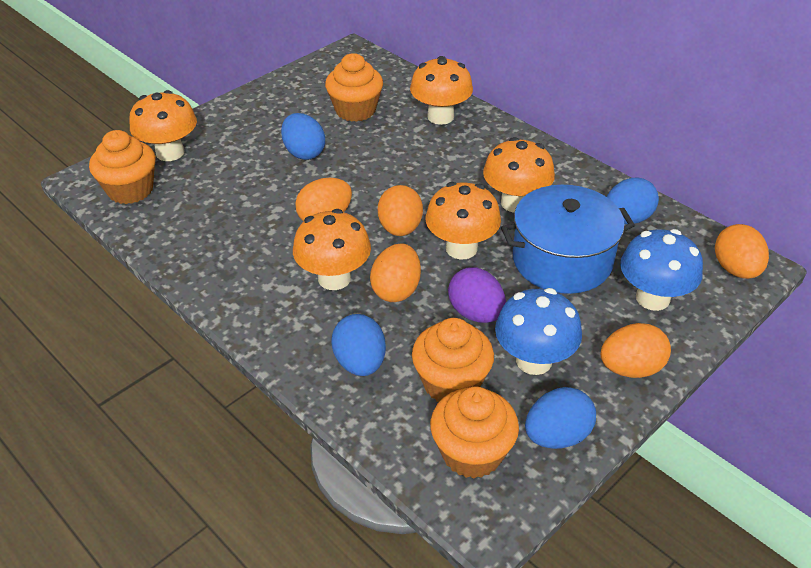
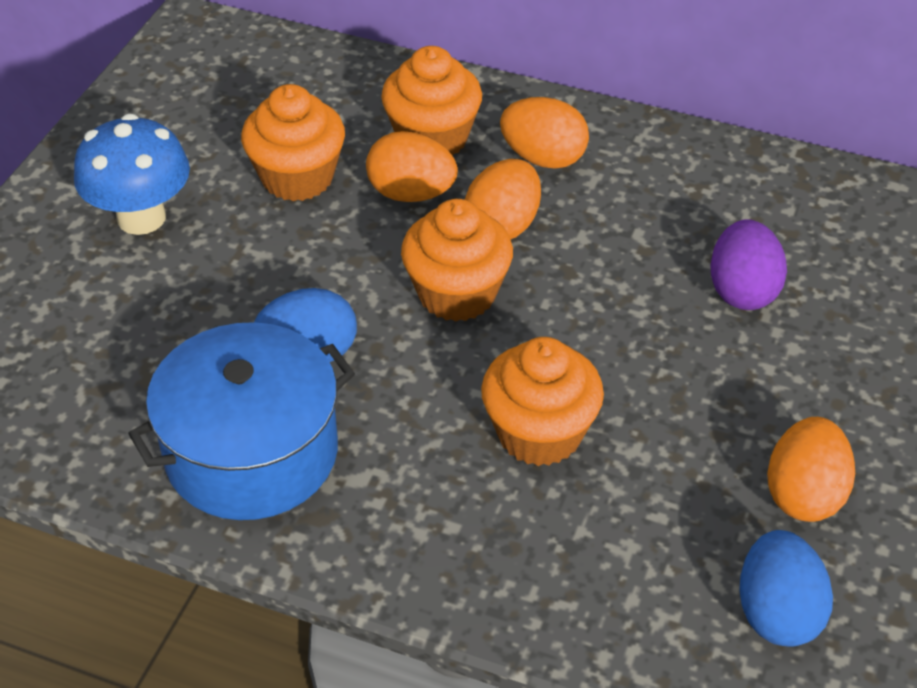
blue egg: 4 -> 2
blue mushroom: 2 -> 1
orange egg: 5 -> 4
orange mushroom: 5 -> 0

